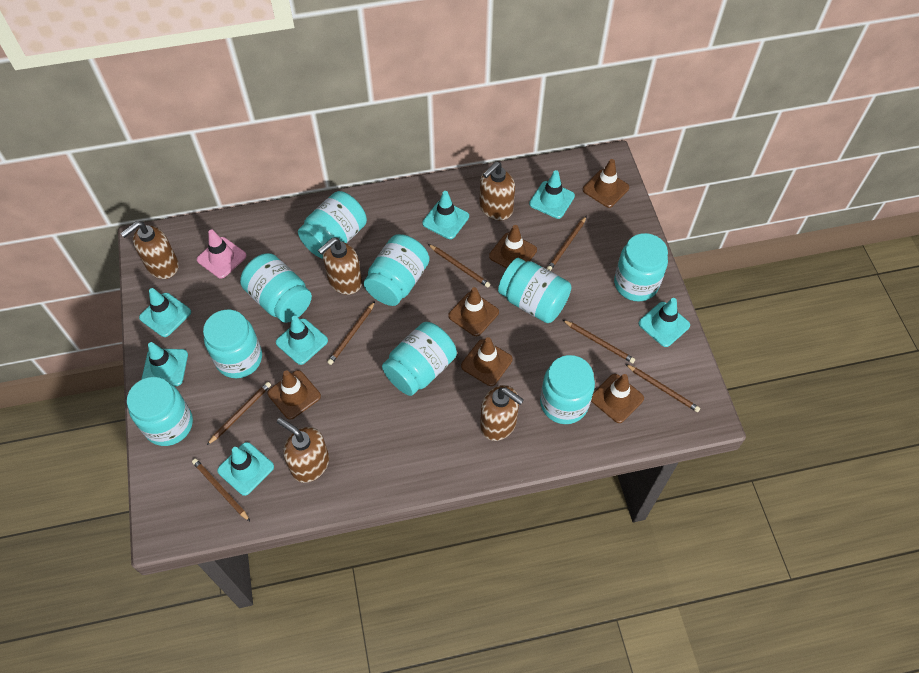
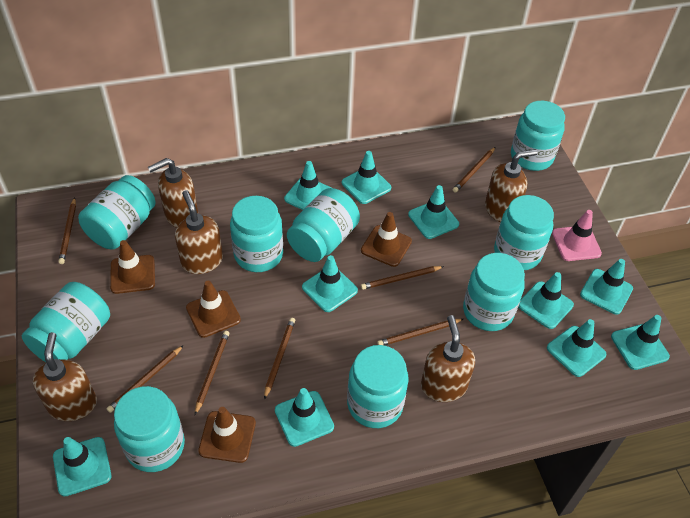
brown traffic cone: 6 -> 4
turquoise traffic cone: 7 -> 10

